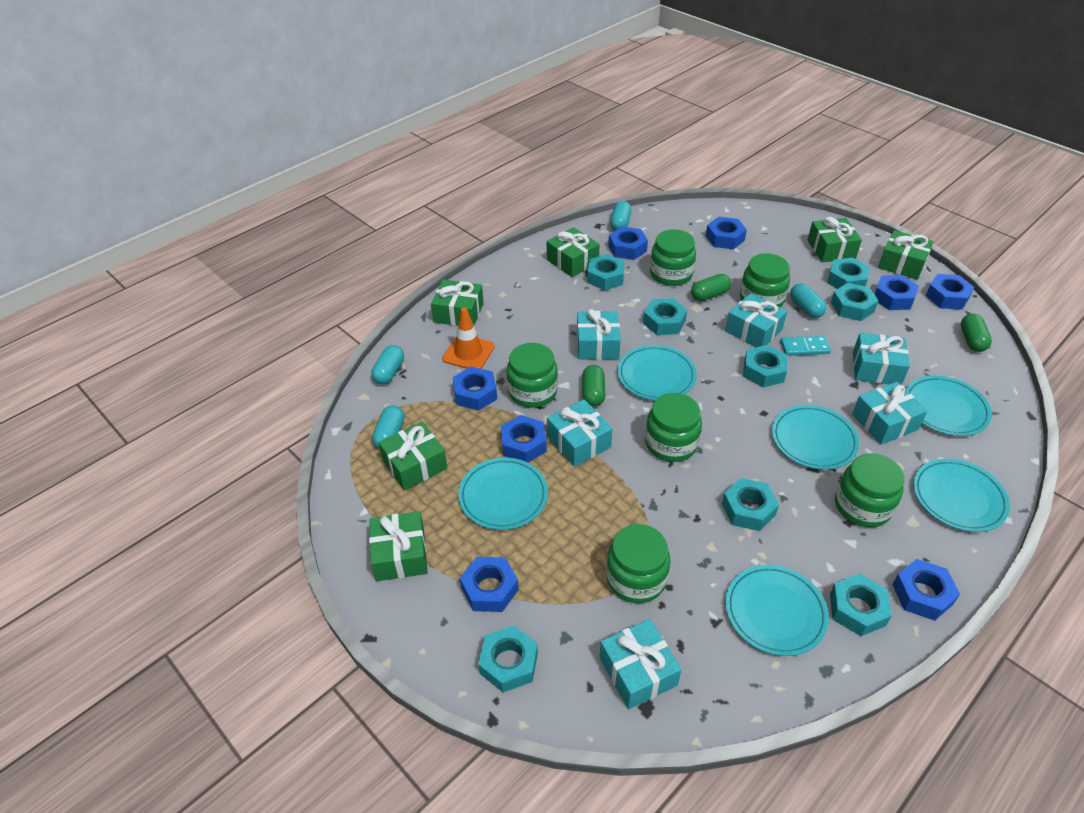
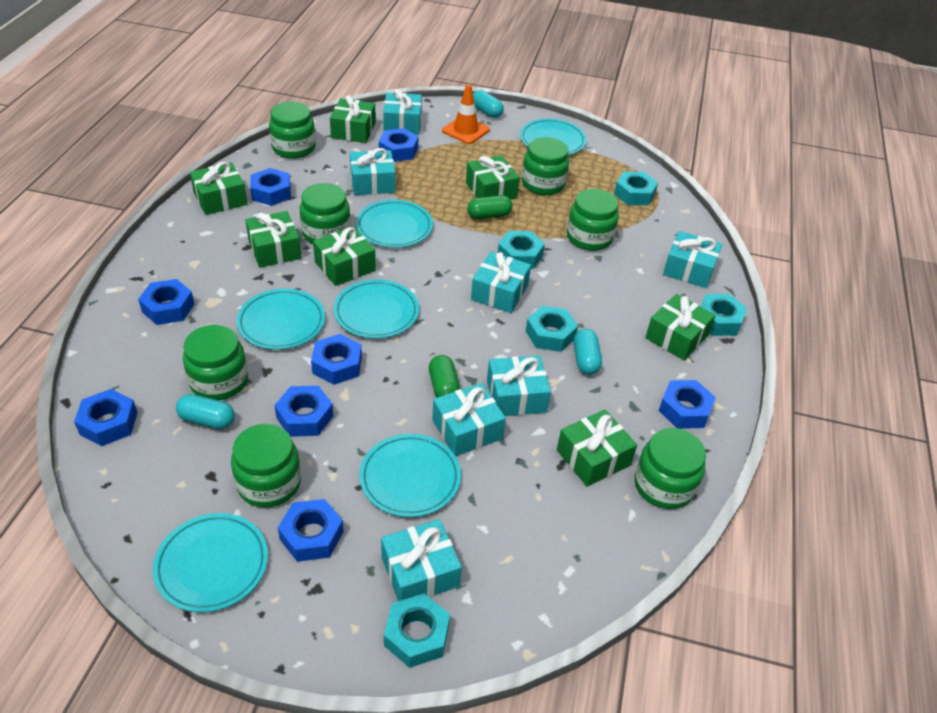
green capsule: 3 -> 2
green gift: 6 -> 7
green jar: 6 -> 7
turquoise capsule: 4 -> 3
turquoise domino: 1 -> 0
turquoise gift: 6 -> 7
turquoise nut: 8 -> 5

